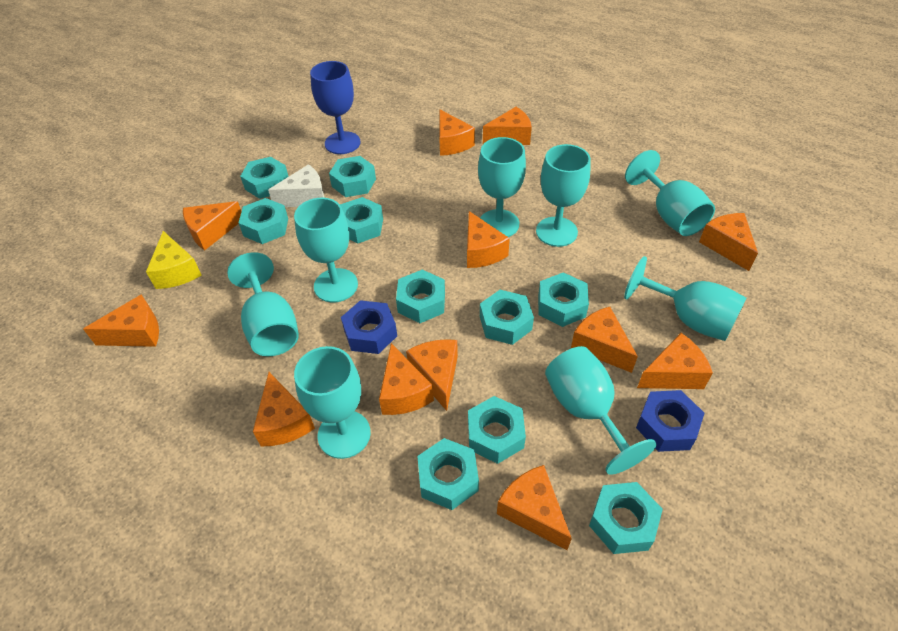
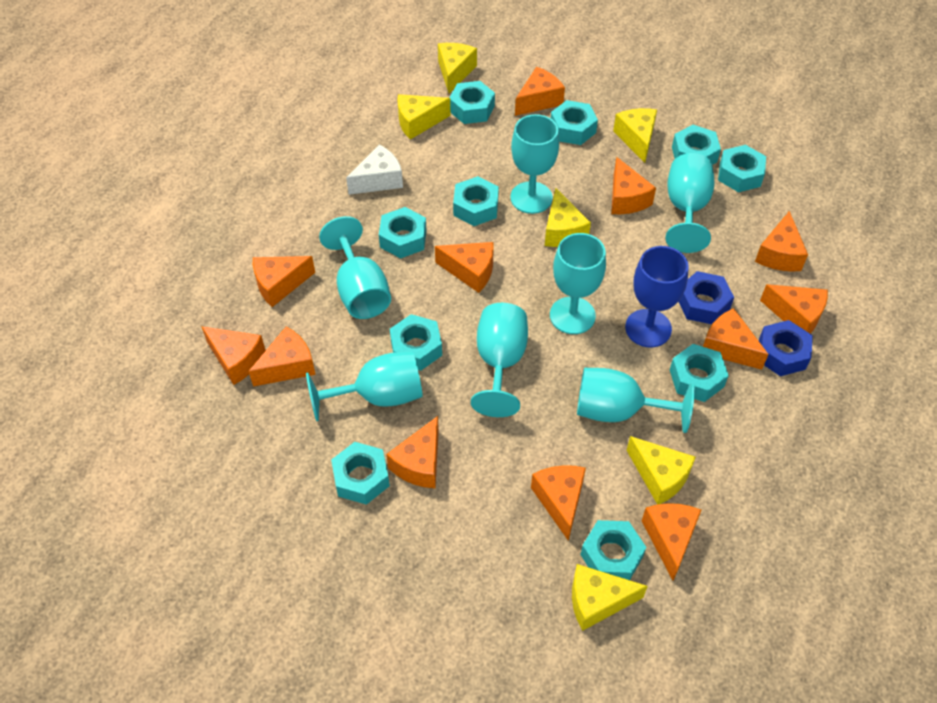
turquoise goblet: 8 -> 7
yellow cheese: 1 -> 6

